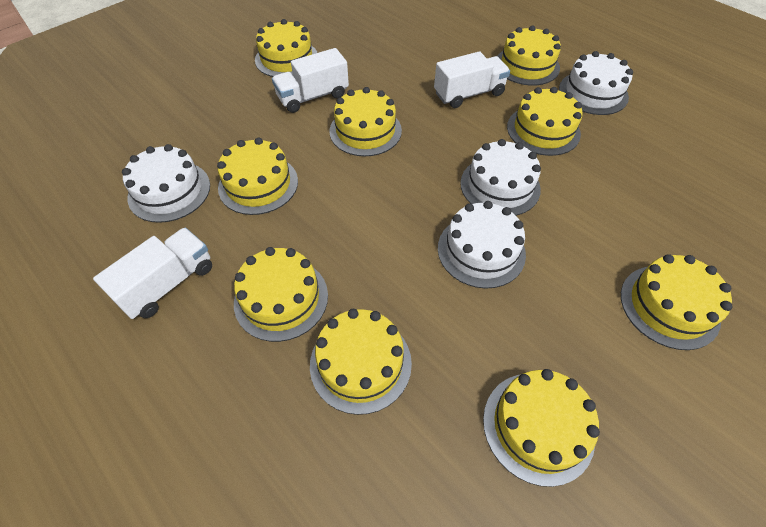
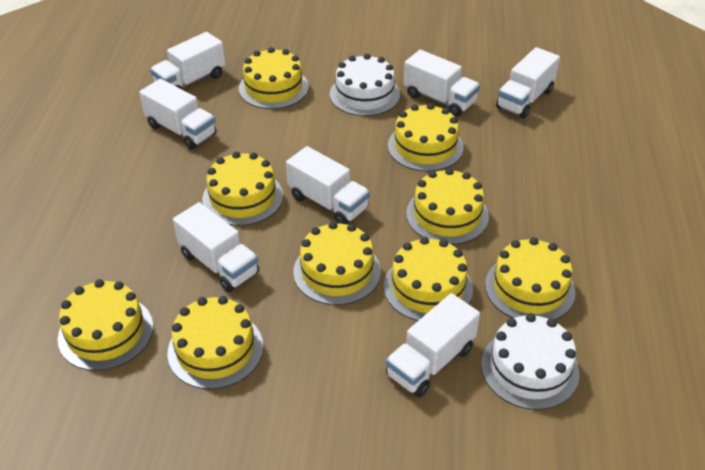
white cake: 4 -> 2
white truck: 3 -> 7

